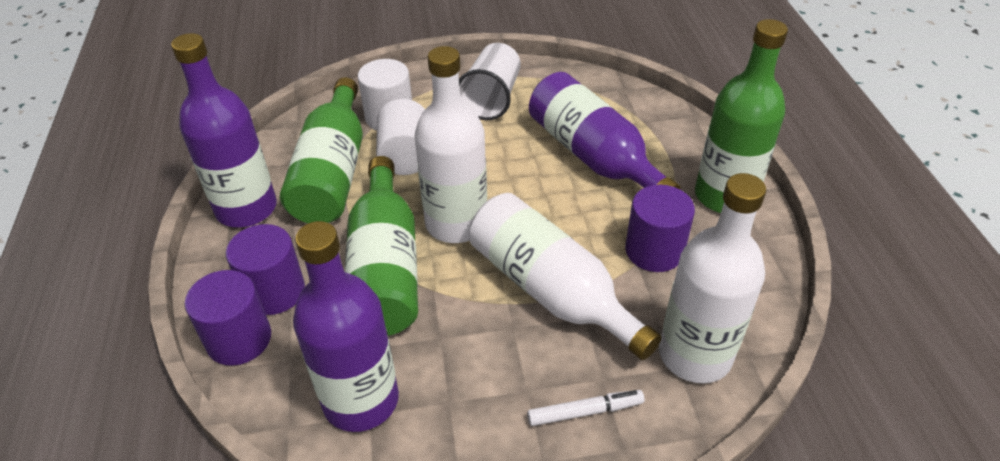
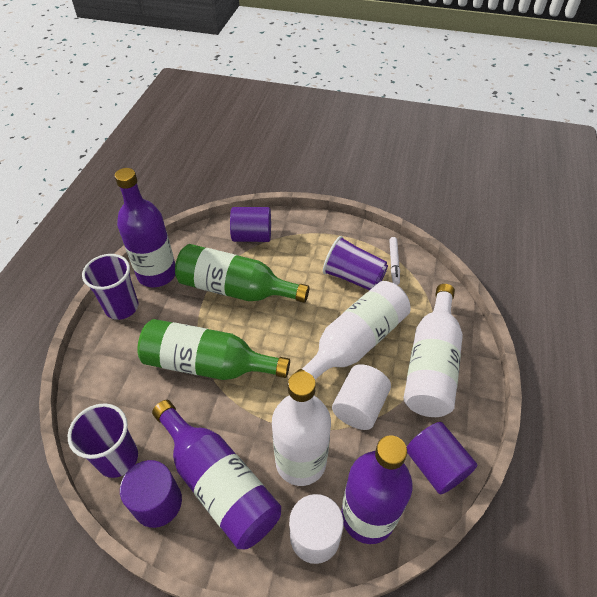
green bottle: 3 -> 2
purple cup: 0 -> 3
white cup: 1 -> 0

